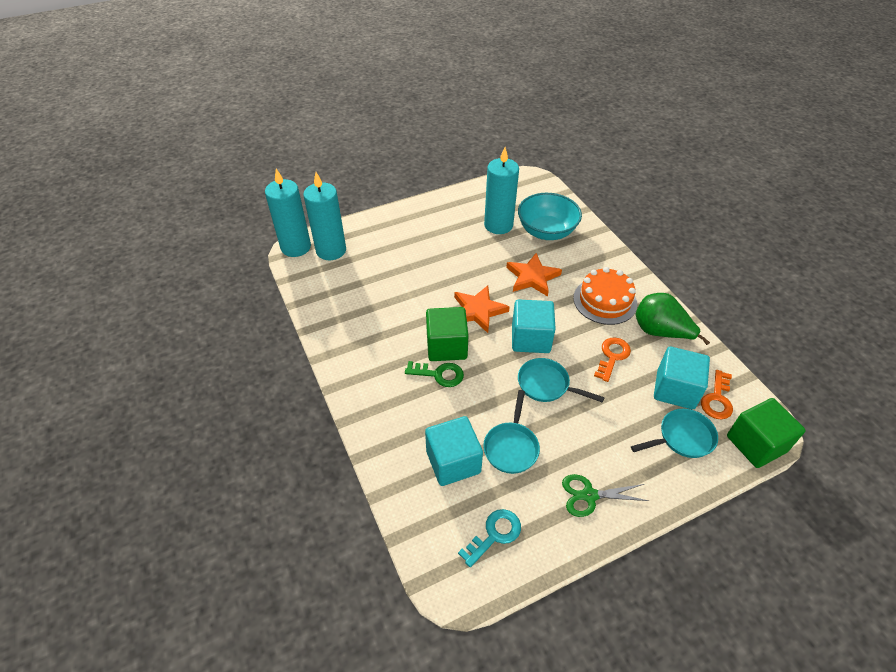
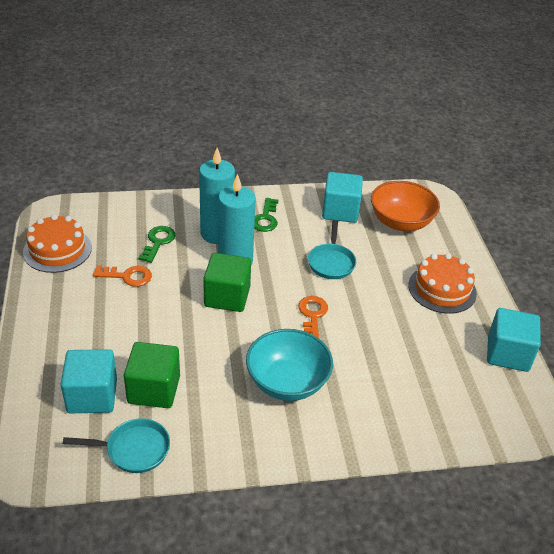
green key: 1 -> 2
green pear: 1 -> 0
green scissors: 1 -> 0
orange bowl: 0 -> 1
orange cake: 1 -> 2
orange star: 2 -> 0
turquoise candle: 3 -> 2
turquoise key: 1 -> 0
turquoise pan: 3 -> 2

